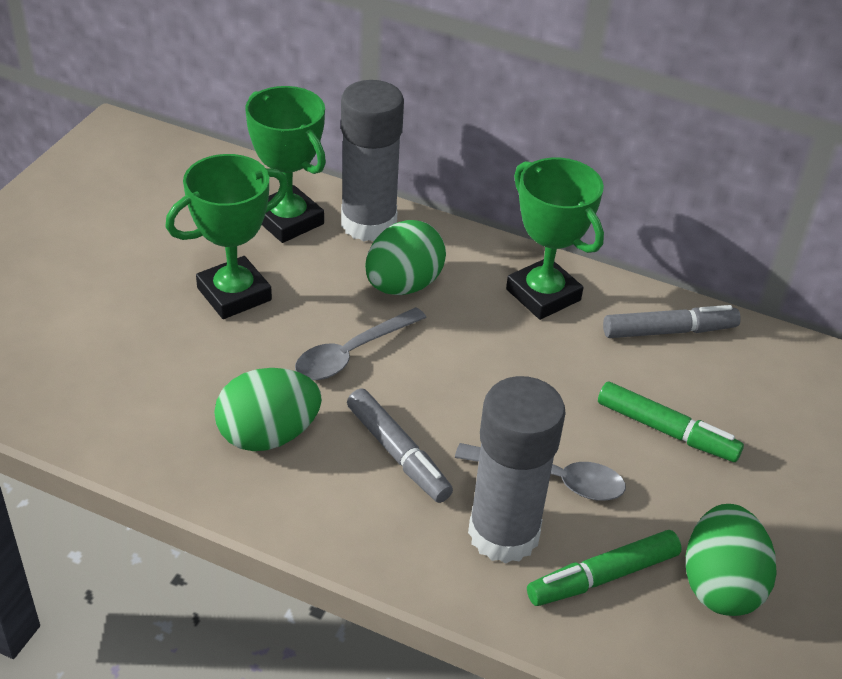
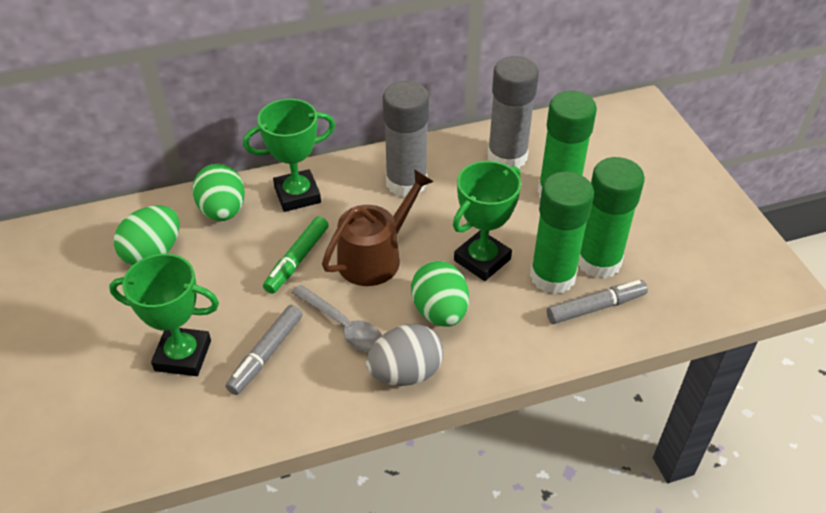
brown watering can: 0 -> 1
green glue stick: 0 -> 3
green marker: 2 -> 1
grey egg: 0 -> 1
grey spoon: 2 -> 1

